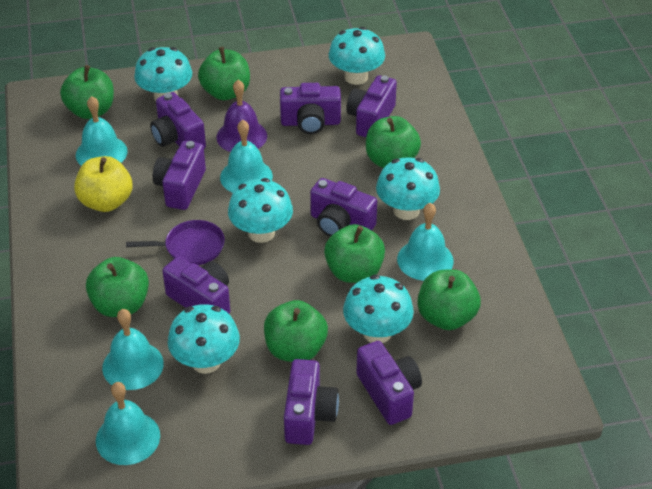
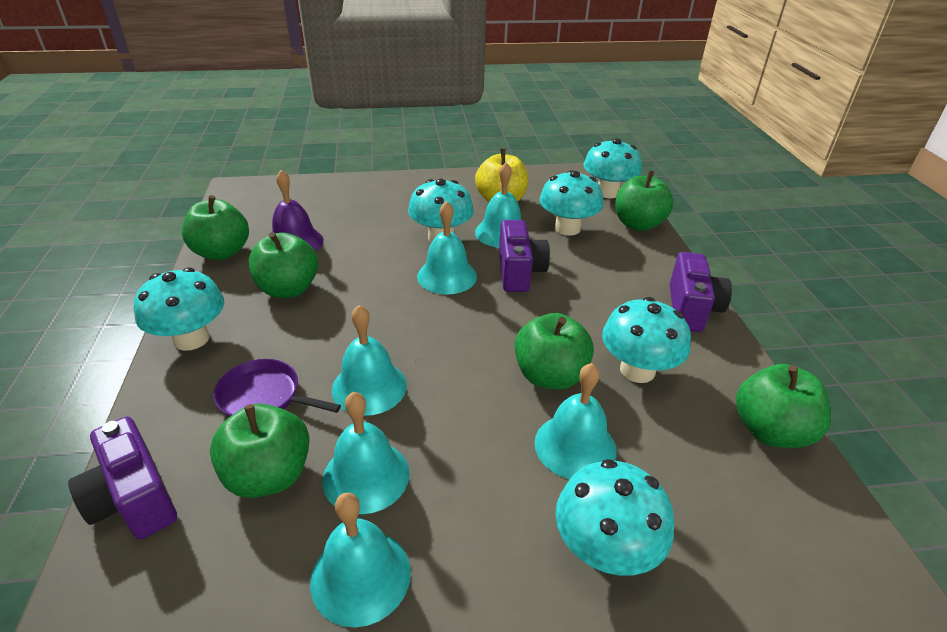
green apple: 7 -> 6
purple camera: 8 -> 3
turquoise bell: 5 -> 6

